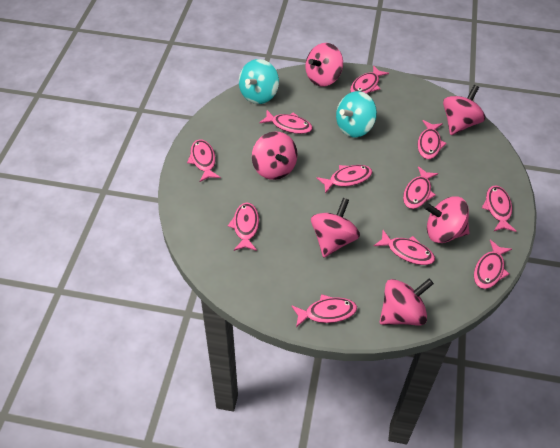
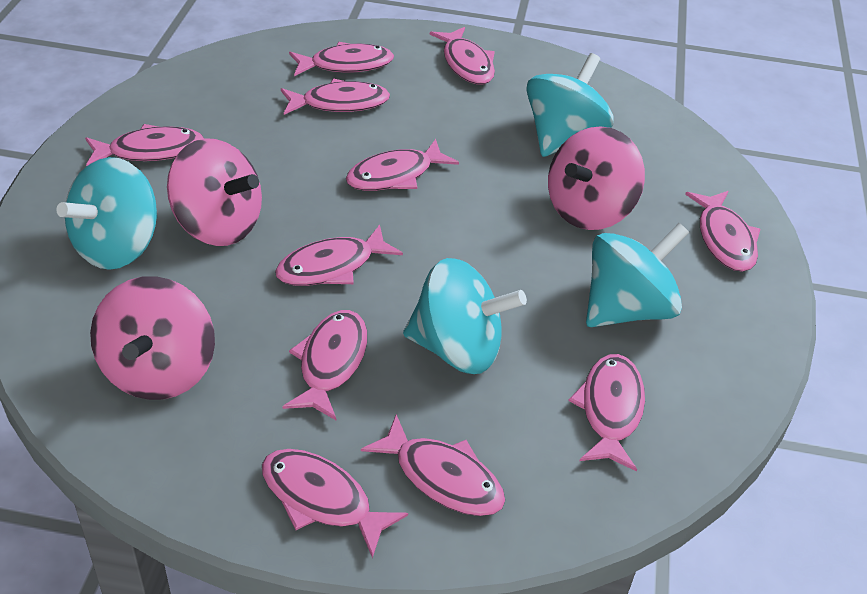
pink spinning top: 6 -> 3
turquoise spinning top: 2 -> 4

